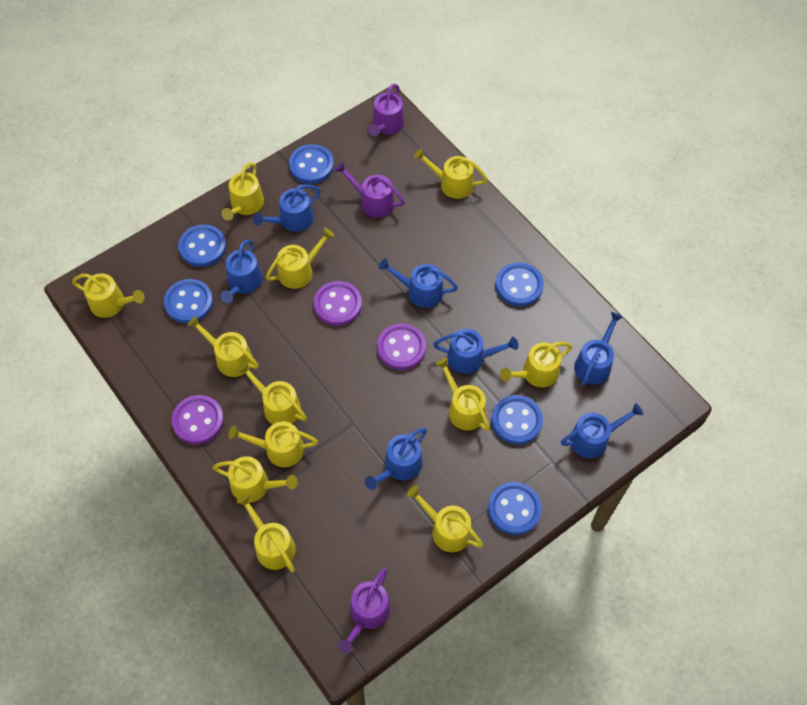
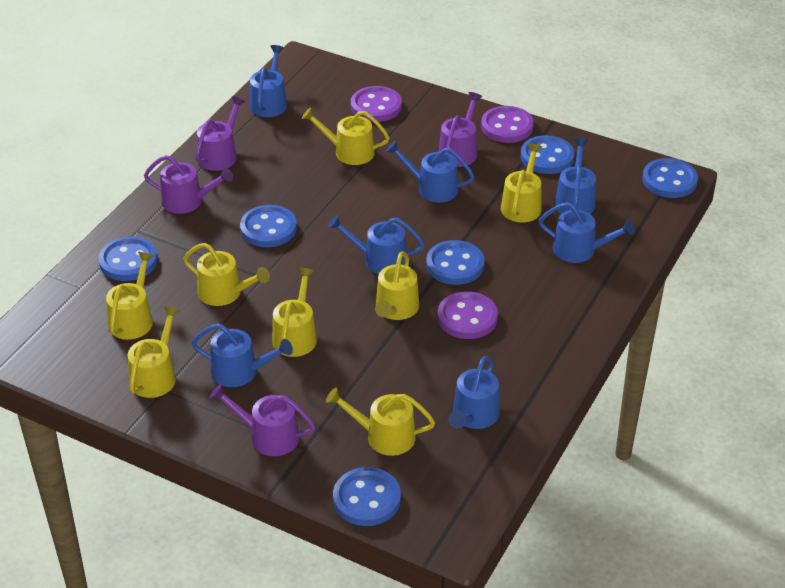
purple watering can: 3 -> 4
yellow watering can: 12 -> 8

